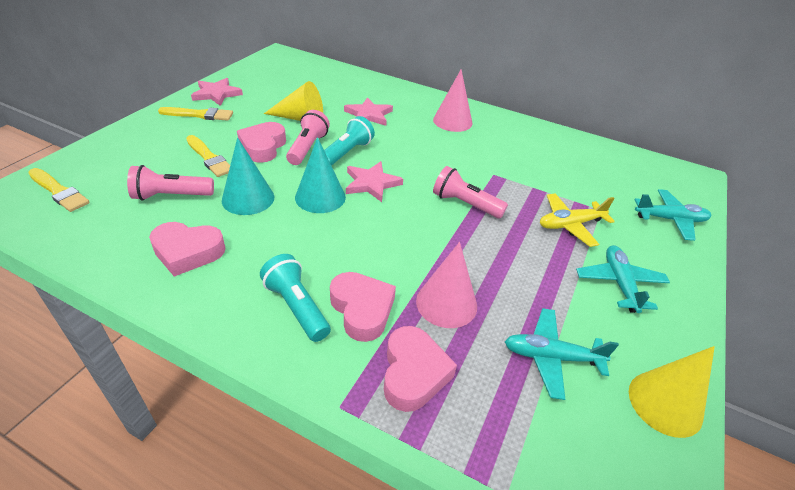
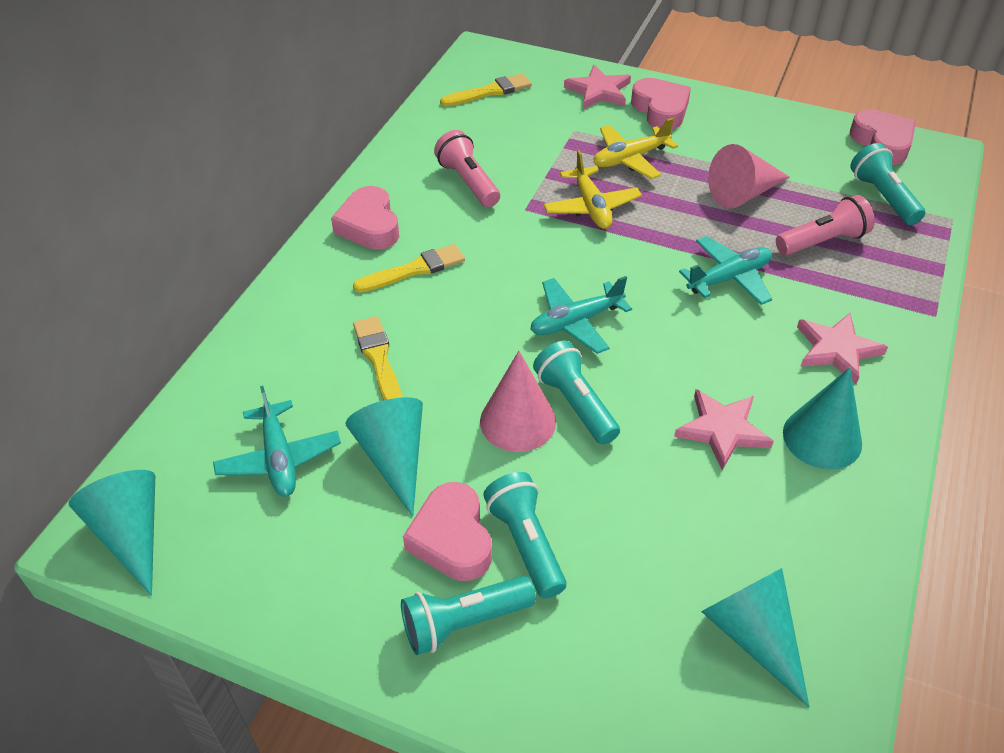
pink flashlight: 3 -> 2
turquoise cone: 2 -> 4
turquoise flashlight: 2 -> 4
yellow cone: 2 -> 0
yellow plane: 1 -> 2

